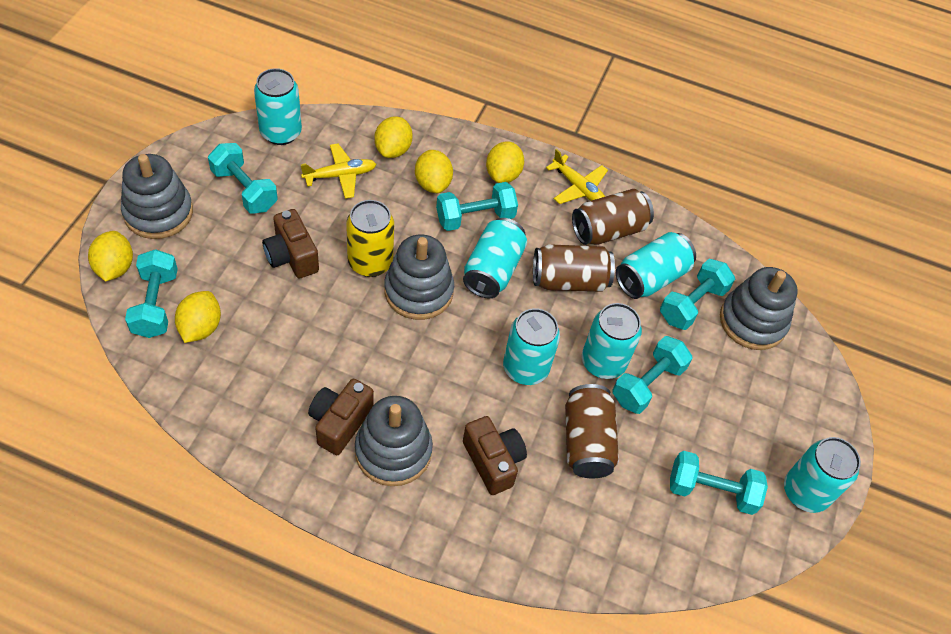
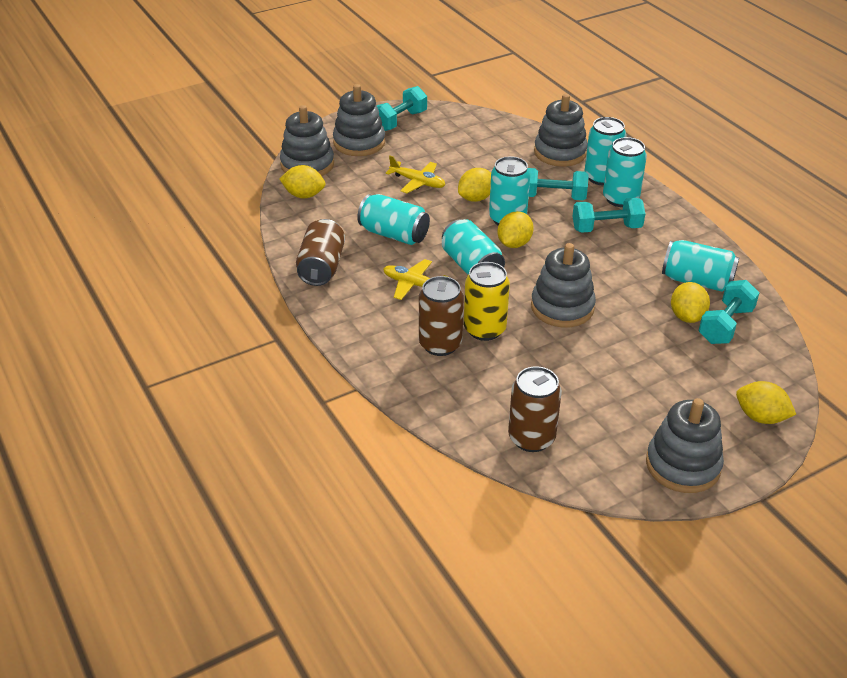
brown camera: 3 -> 0
grey stacking toy: 4 -> 5
turquoise dumbbell: 6 -> 4

